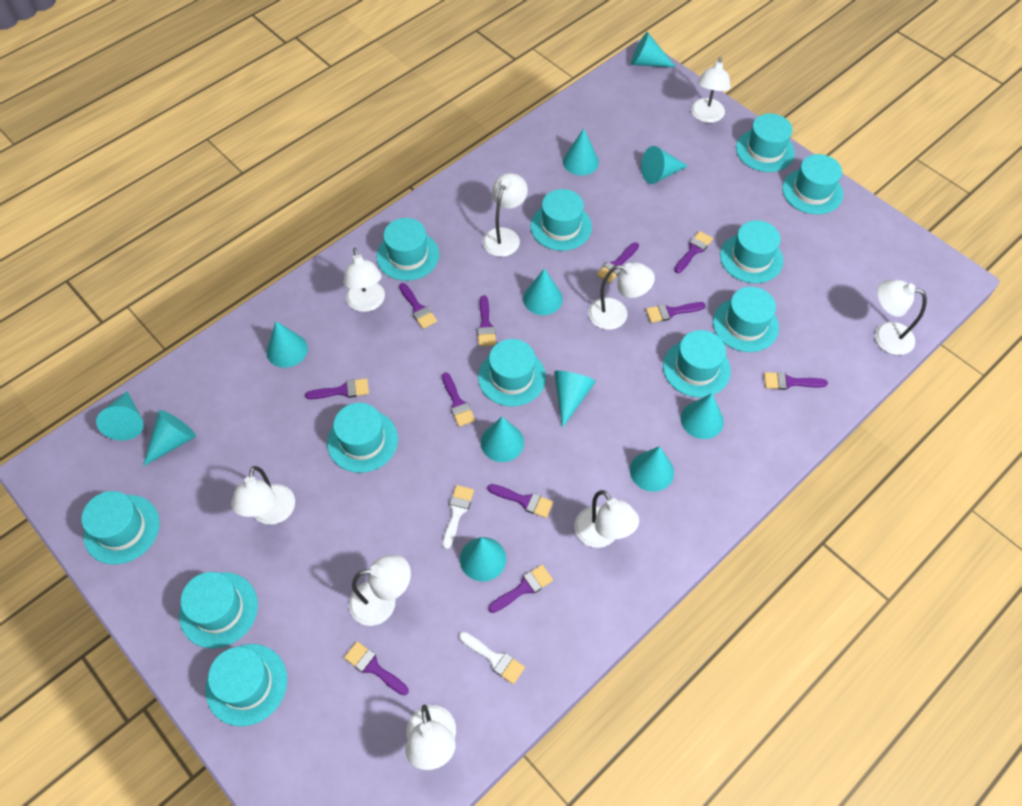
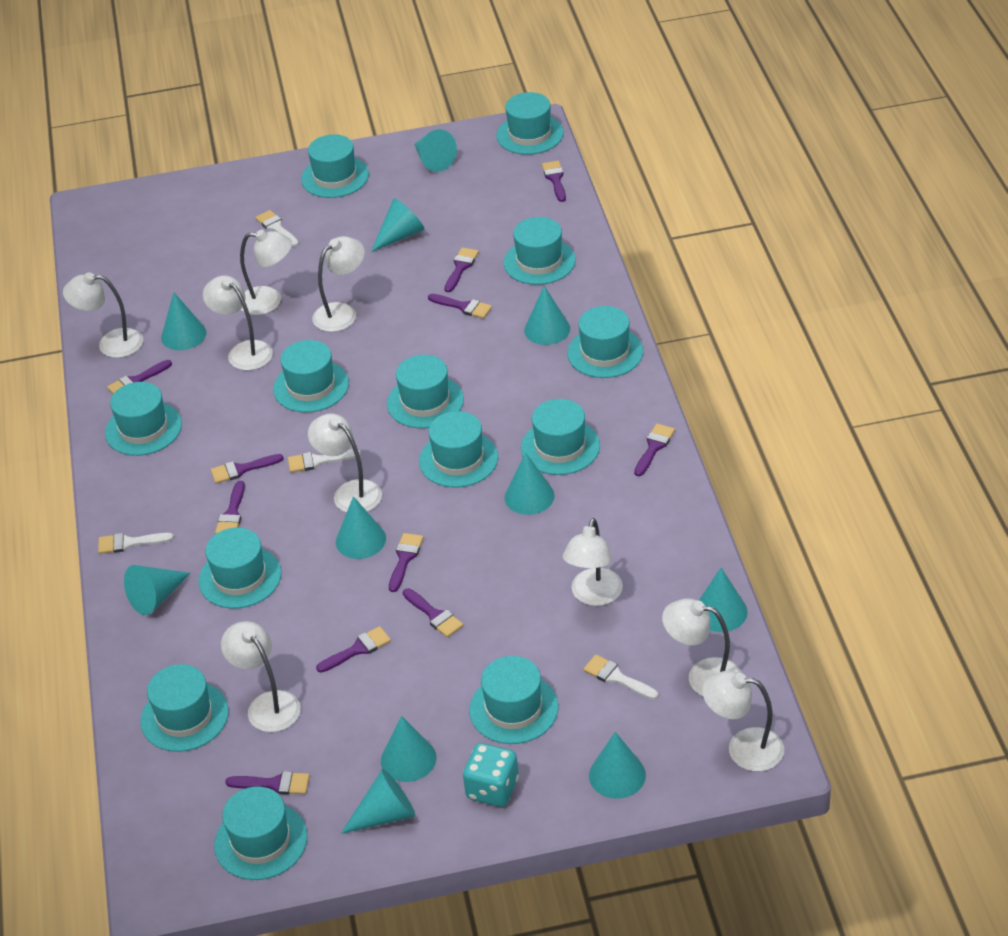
turquoise cone: 12 -> 11
turquoise dice: 0 -> 1
turquoise hat: 12 -> 13
white brush: 2 -> 4

